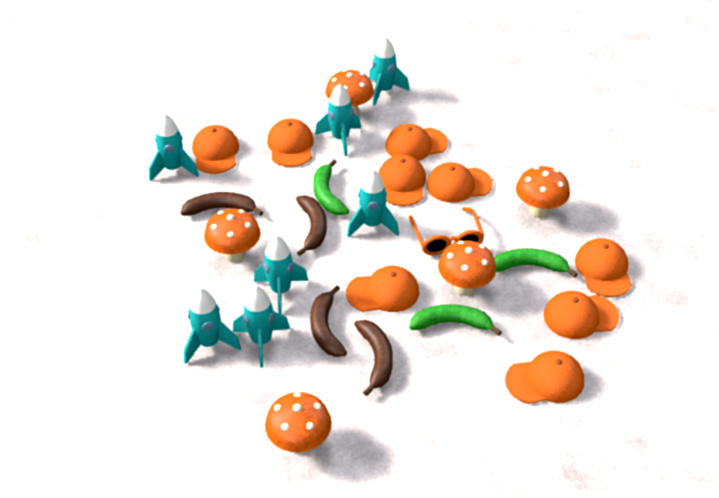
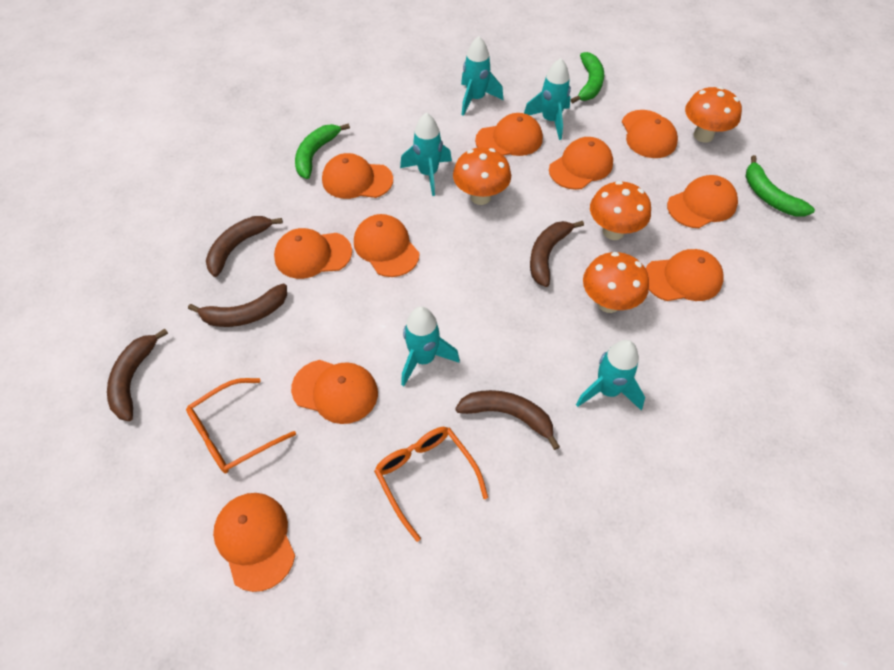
brown banana: 4 -> 5
orange cap: 9 -> 10
orange glasses: 1 -> 2
orange mushroom: 5 -> 4
turquoise rocket: 7 -> 5

